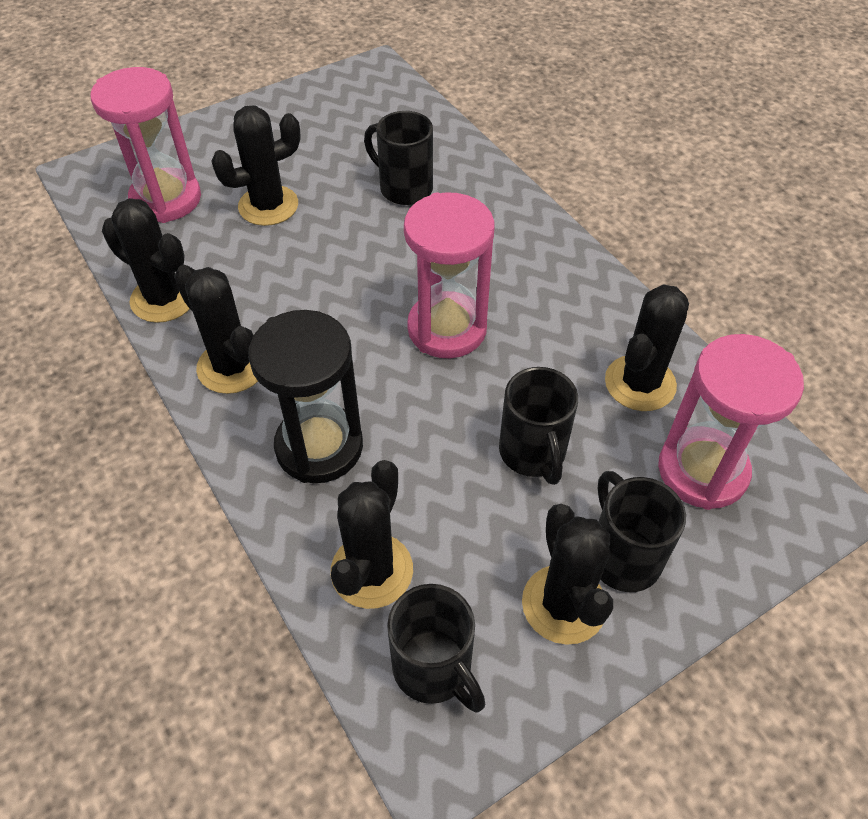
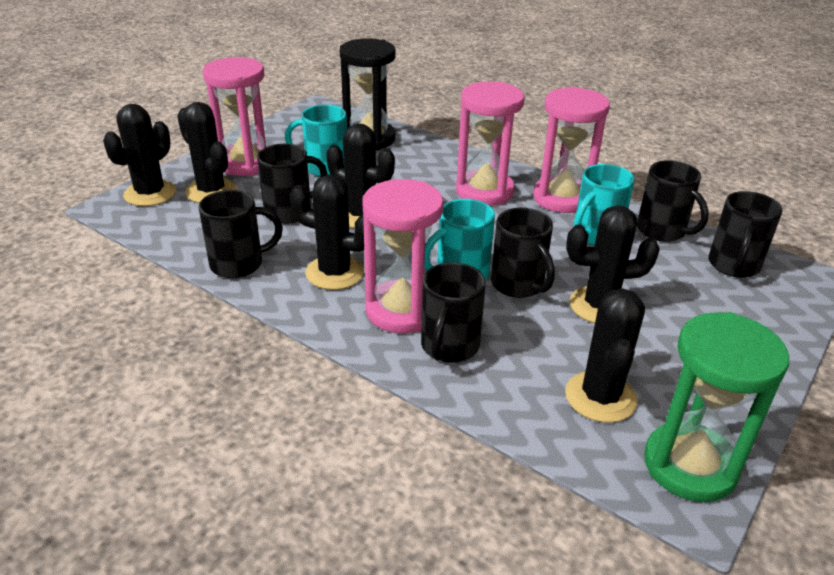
black mug: 4 -> 6
green hourglass: 0 -> 1
pink hourglass: 3 -> 4
turquoise mug: 0 -> 3

